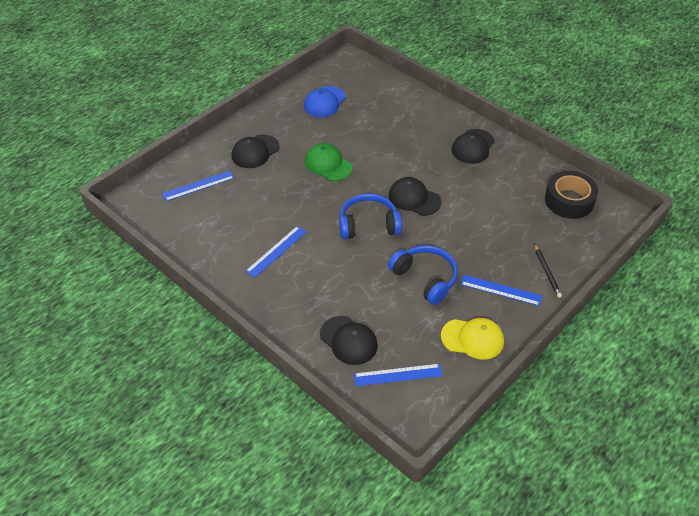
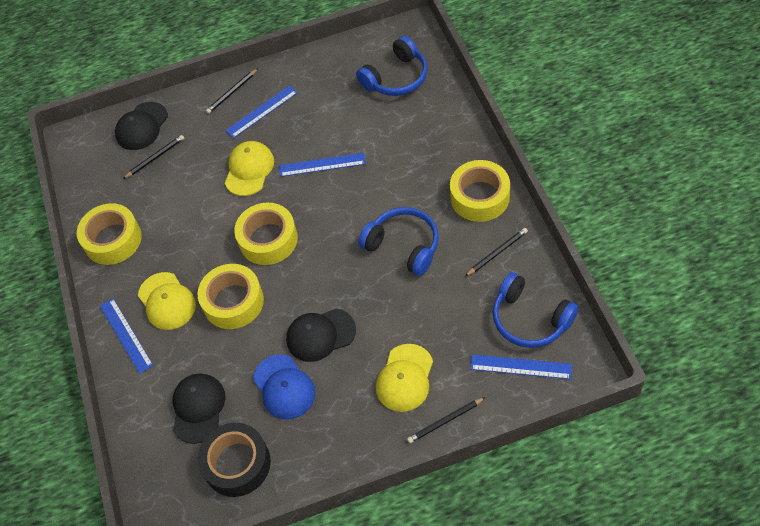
black cap: 4 -> 3
black pencil: 1 -> 4
blue headphones: 2 -> 3
green cap: 1 -> 0
yellow cap: 1 -> 3
yellow tape: 0 -> 4

